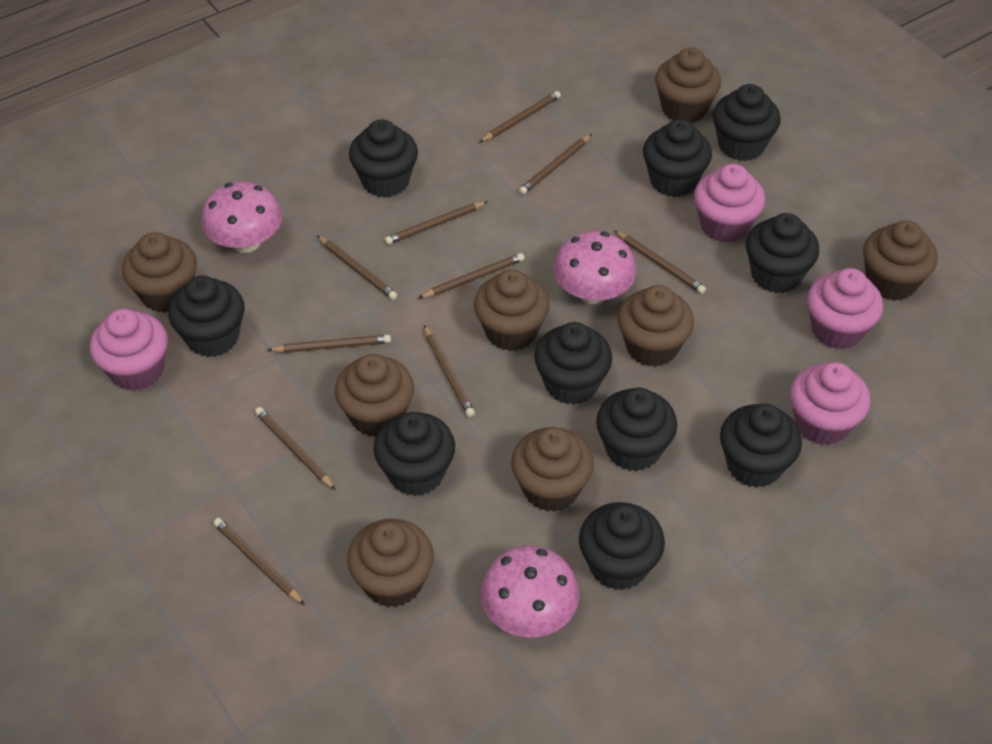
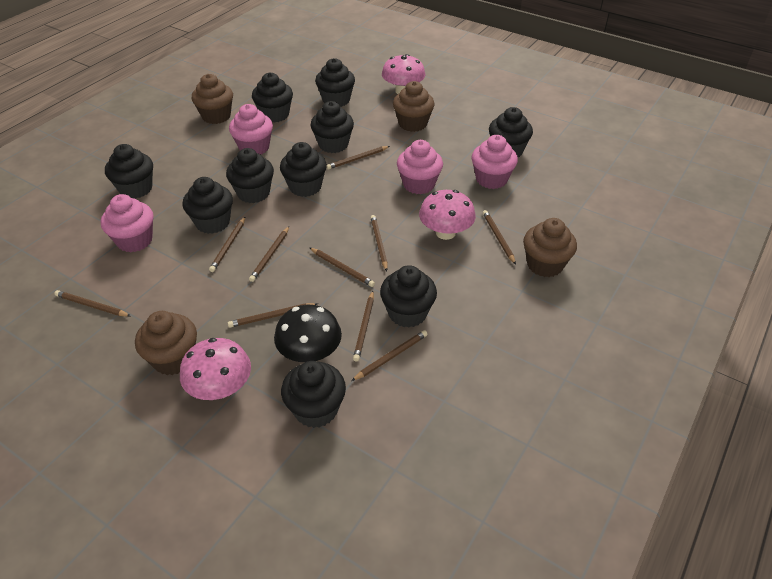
black mushroom: 0 -> 1
brown cupcake: 8 -> 4

